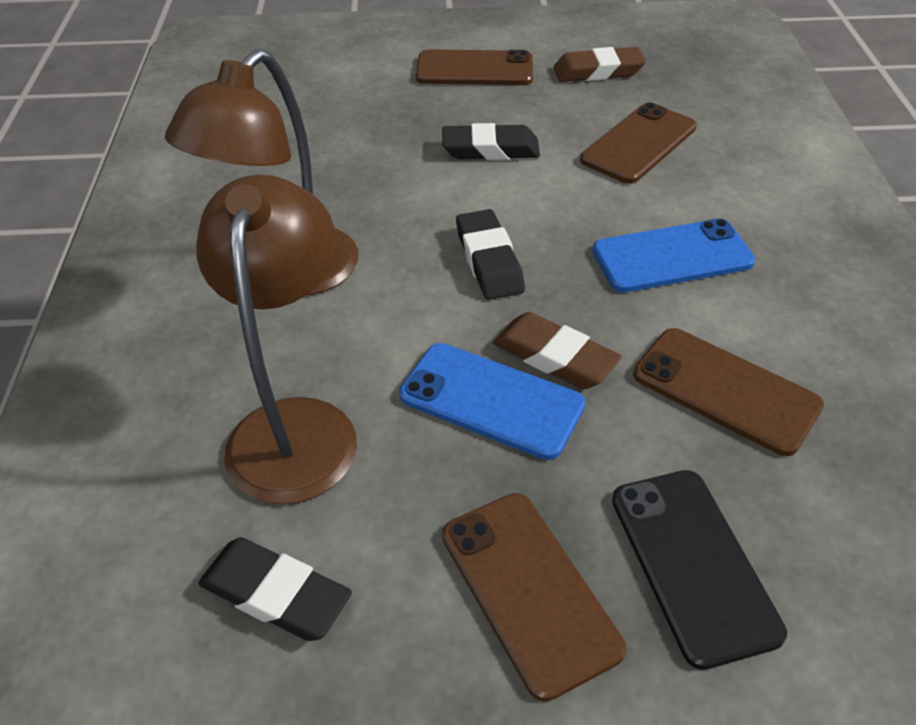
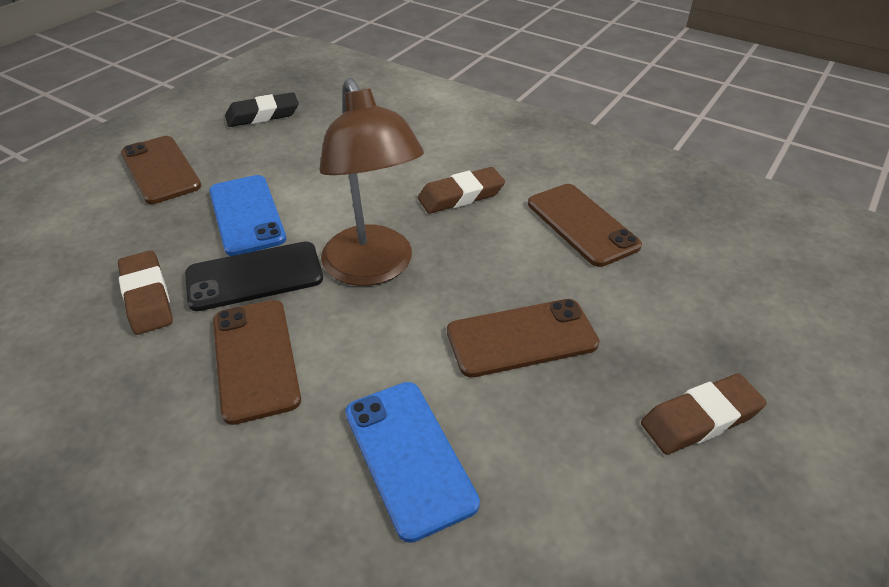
black eraser: 3 -> 1
brown eraser: 2 -> 3
brown lamp: 2 -> 1

